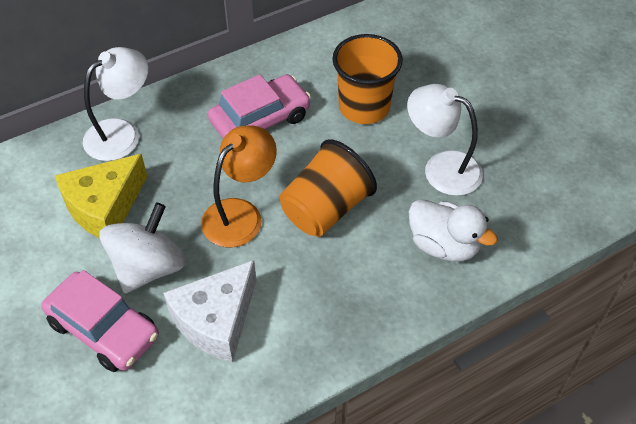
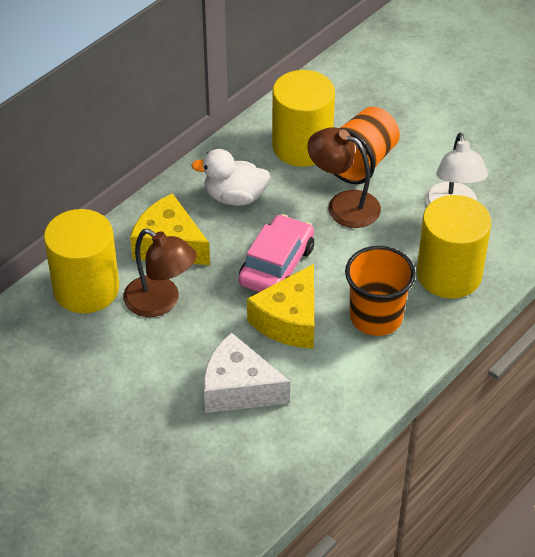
brown lamp: 0 -> 2
orange lamp: 1 -> 0
pink car: 2 -> 1
white lamp: 2 -> 1
white spinning top: 1 -> 0
yellow cheese: 1 -> 2
yellow cylinder: 0 -> 3

